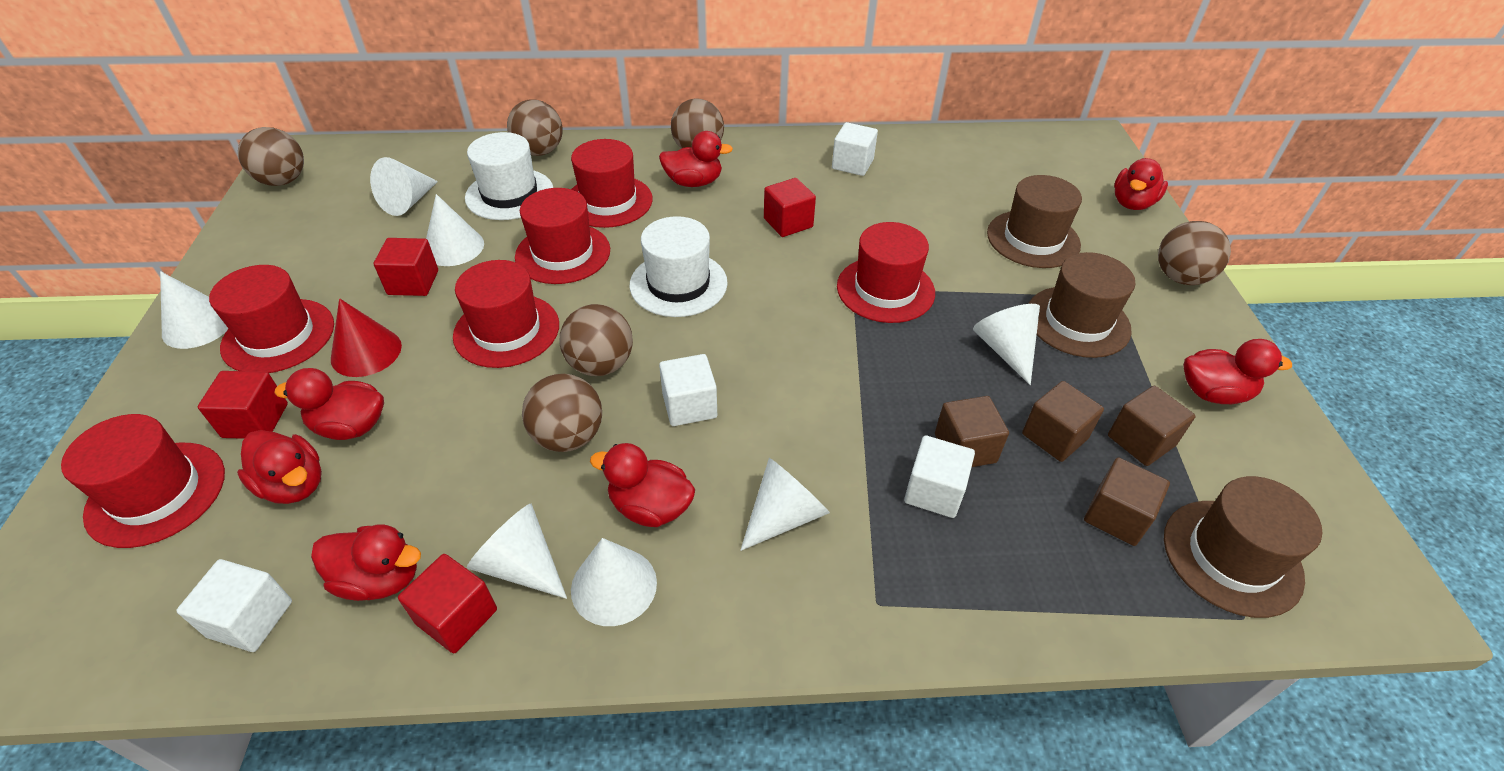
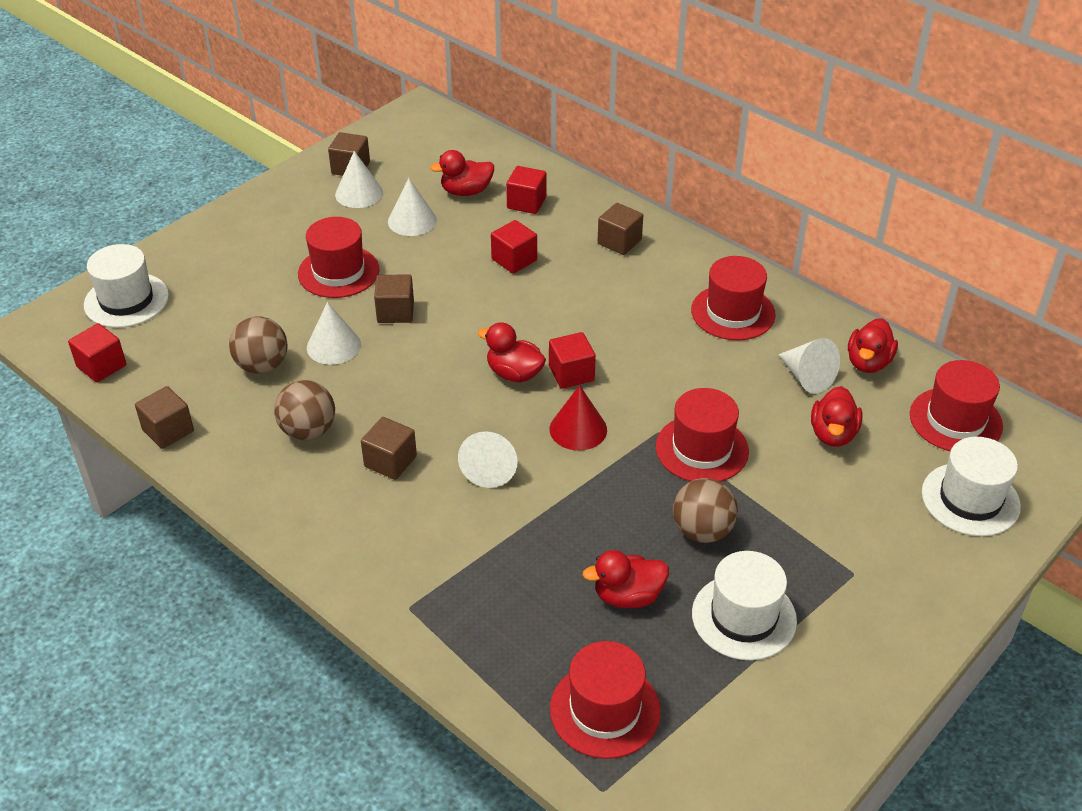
brown ball: 6 -> 3
brown cube: 4 -> 5
brown hat: 3 -> 0
red duck: 7 -> 5
red hat: 6 -> 5
white cone: 7 -> 5
white cube: 4 -> 0
white hat: 2 -> 3

